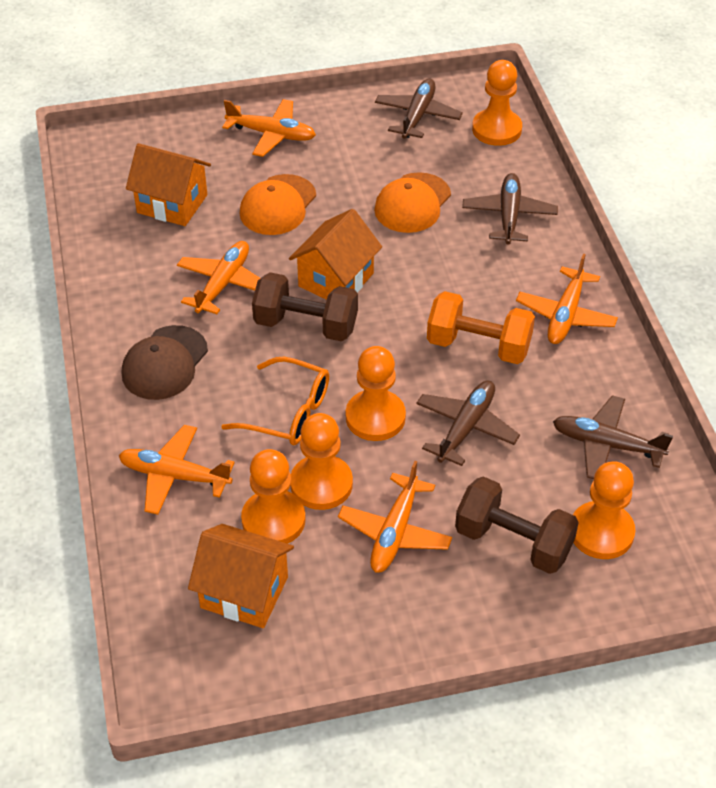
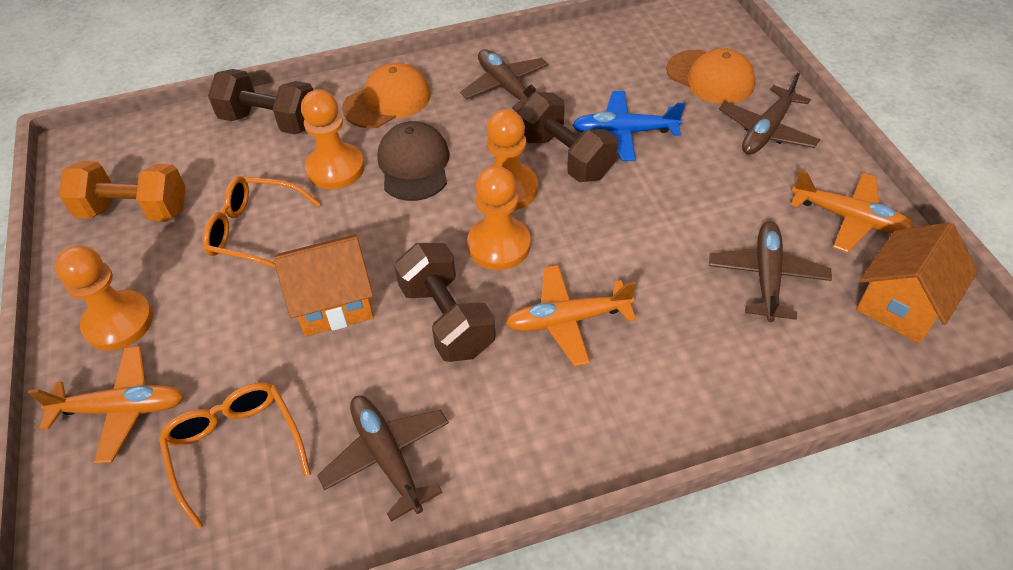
blue plane: 0 -> 1
brown dumbbell: 2 -> 3
orange glasses: 1 -> 2
orange house: 3 -> 2
orange pawn: 5 -> 4
orange plane: 5 -> 3

